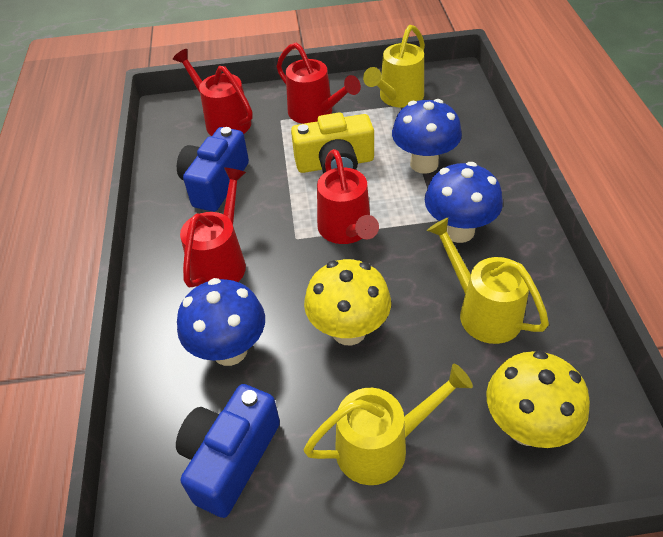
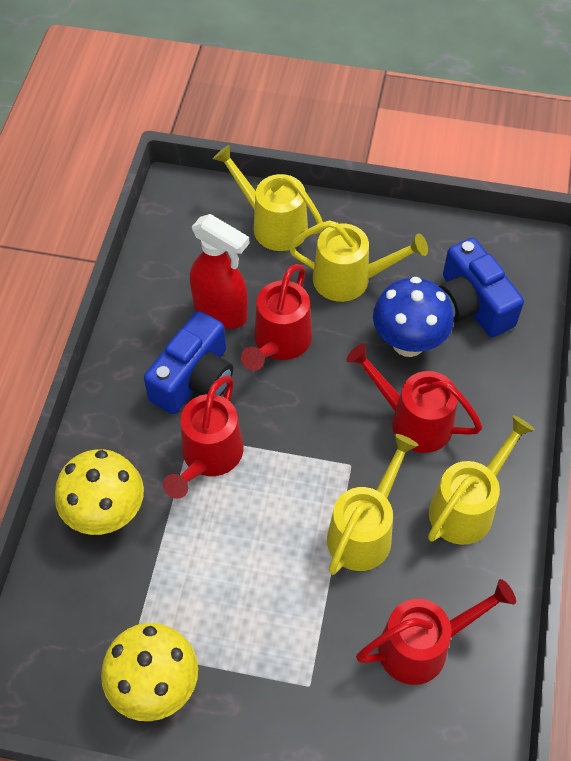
blue mushroom: 3 -> 1
red spray bottle: 0 -> 1
yellow camera: 1 -> 0
yellow watering can: 3 -> 4

